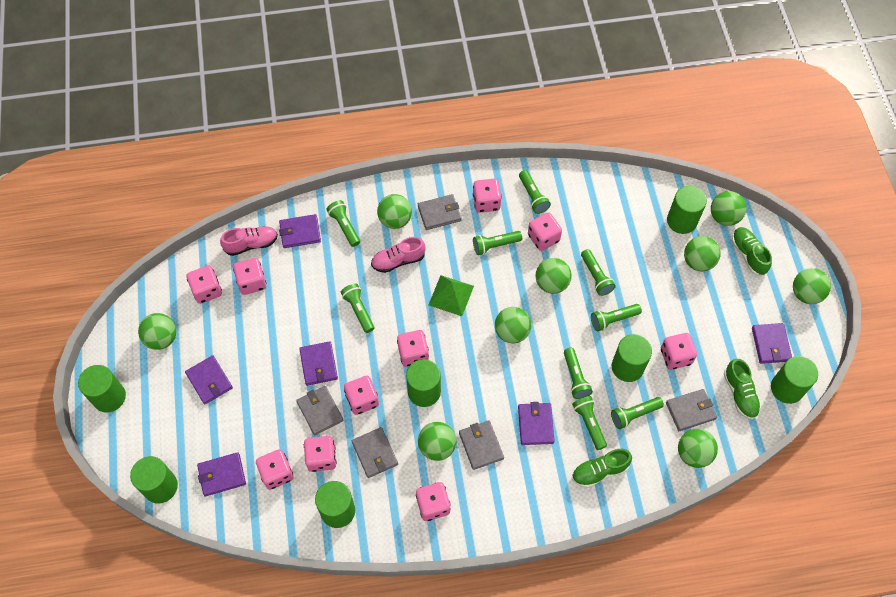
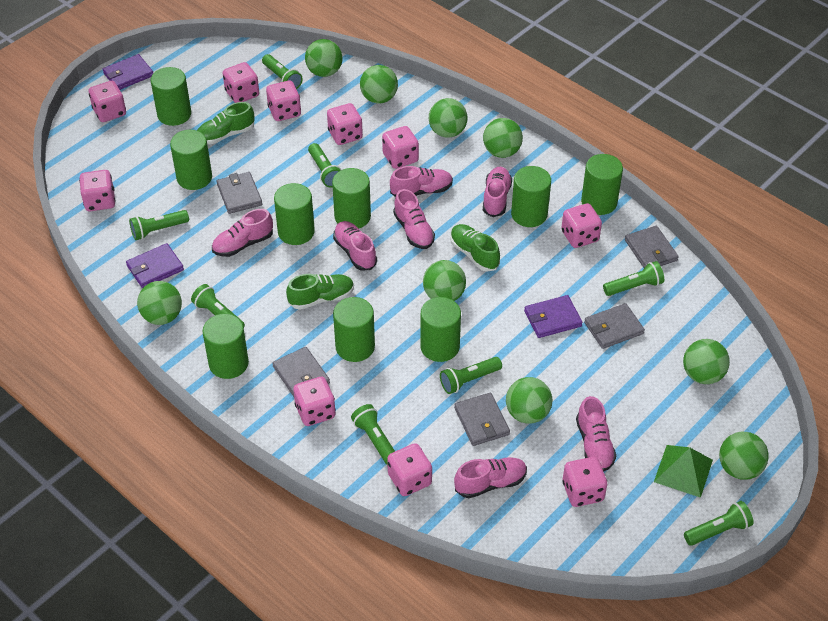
green cylinder: 7 -> 9
green flashlight: 9 -> 8
pink shoe: 2 -> 7
purple wallet: 6 -> 3

